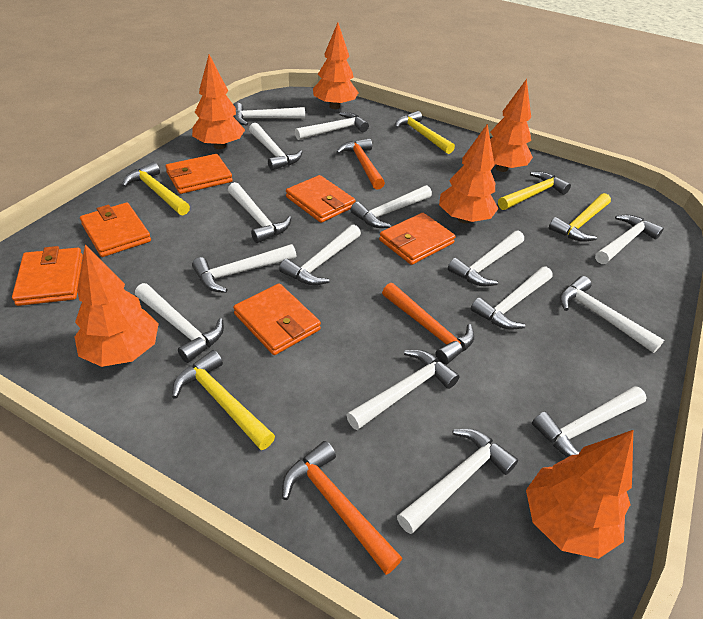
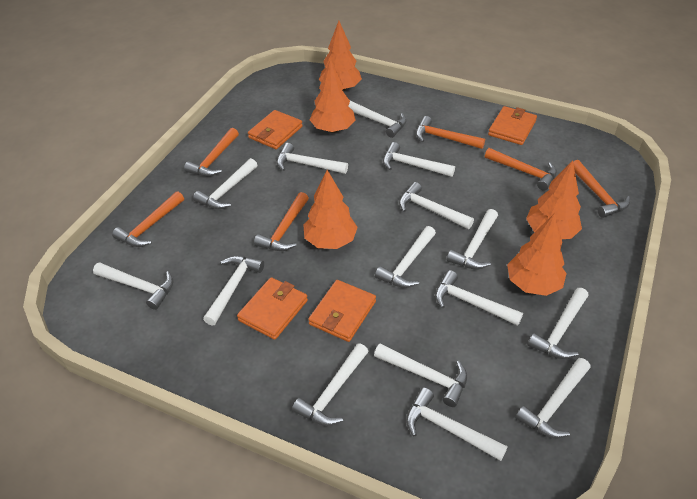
orange hammer: 3 -> 6
orange tree: 6 -> 5
orange wallet: 6 -> 4
yellow hammer: 5 -> 0

